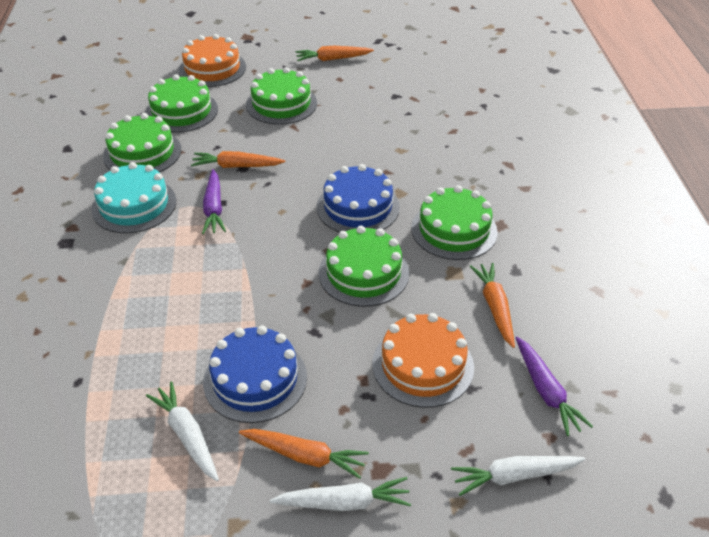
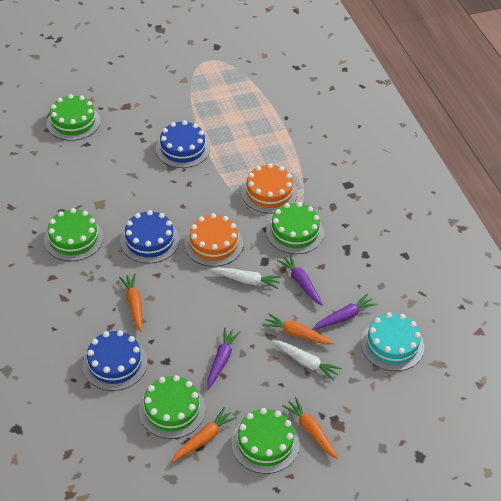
blue cake: 2 -> 3
purple carrot: 2 -> 3
white carrot: 3 -> 2

